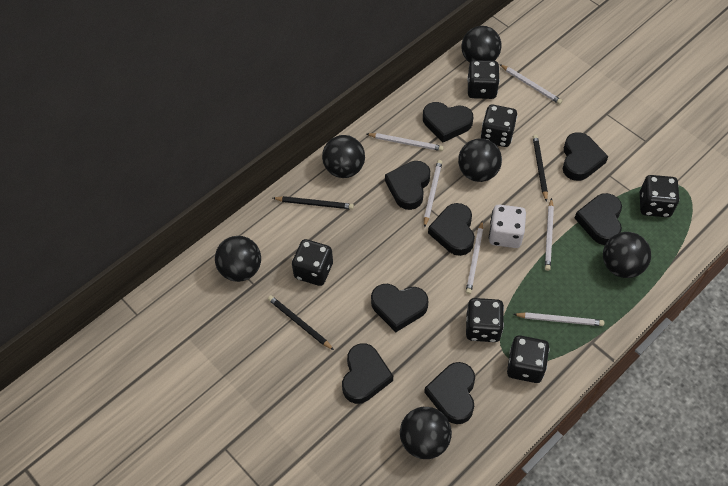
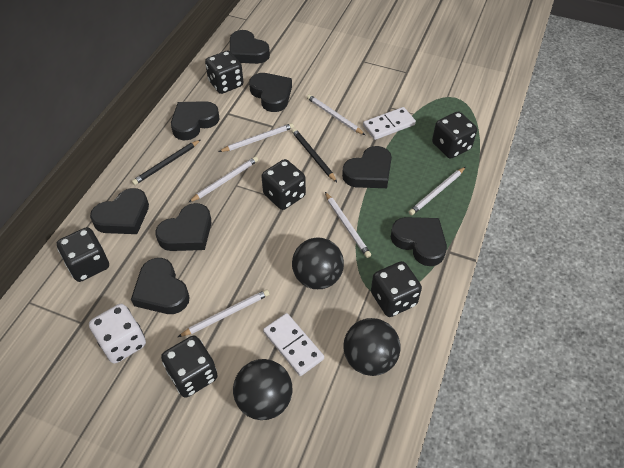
black ball: 6 -> 3
black pencil: 3 -> 2
white domino: 0 -> 2

